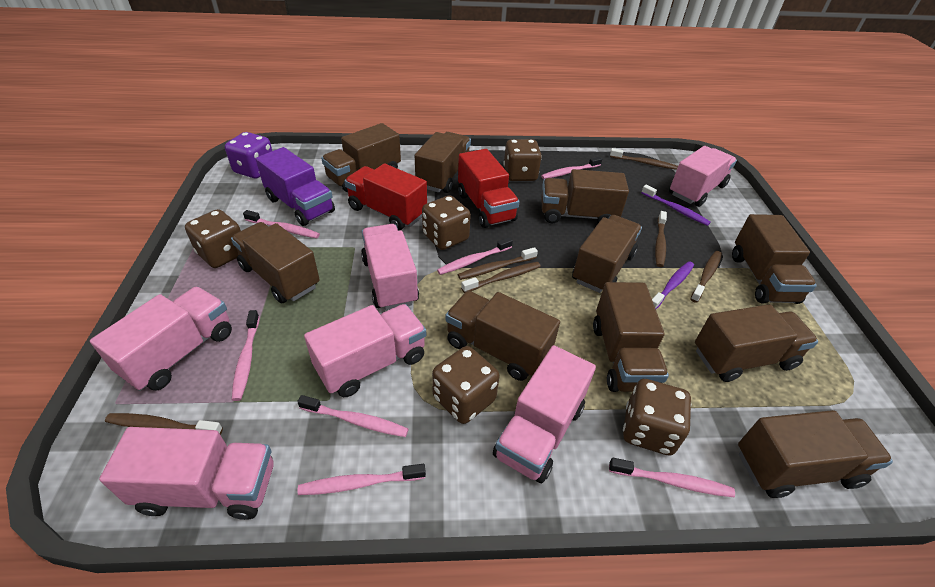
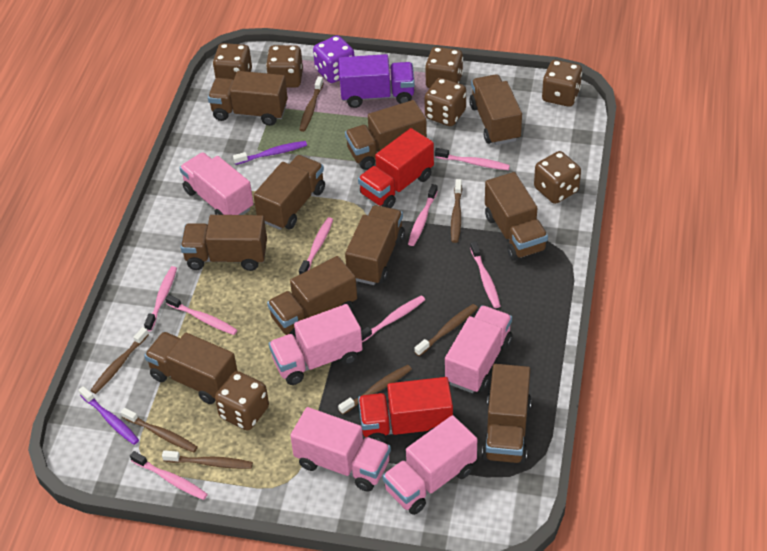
brown dice: 5 -> 7
brown toothbrush: 6 -> 7
pink toothbrush: 7 -> 8
pink truck: 6 -> 5

